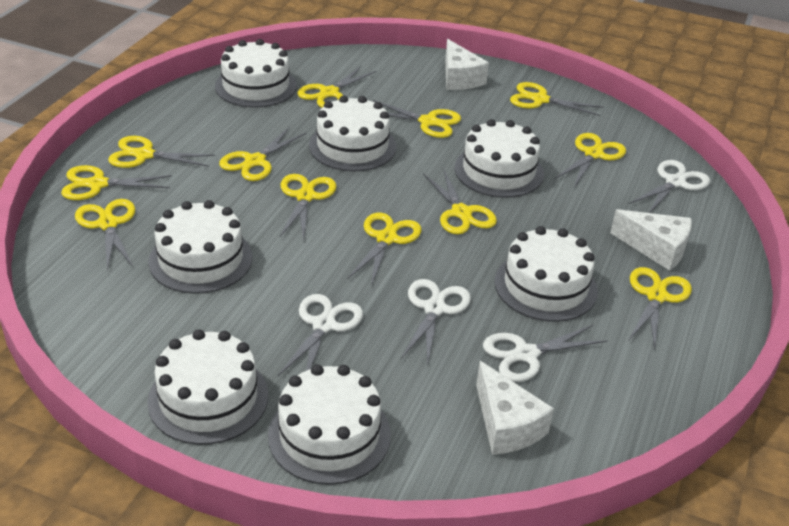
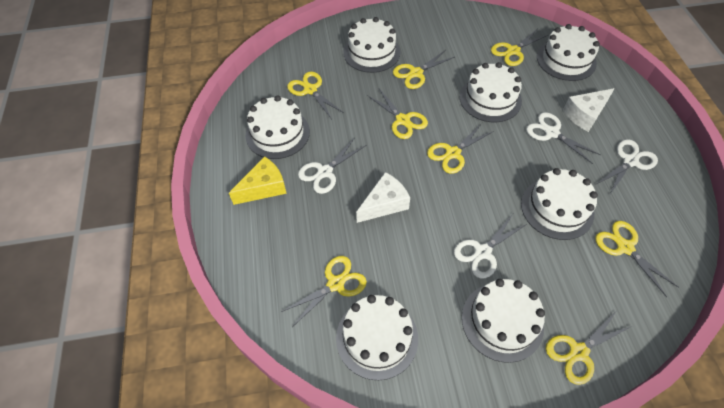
white cheese: 3 -> 2
yellow cheese: 0 -> 1
yellow scissors: 12 -> 8

